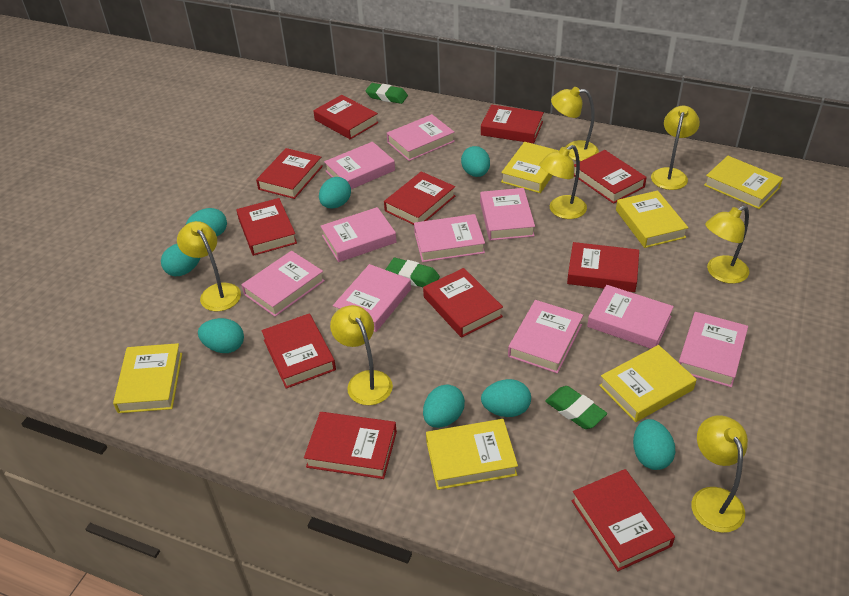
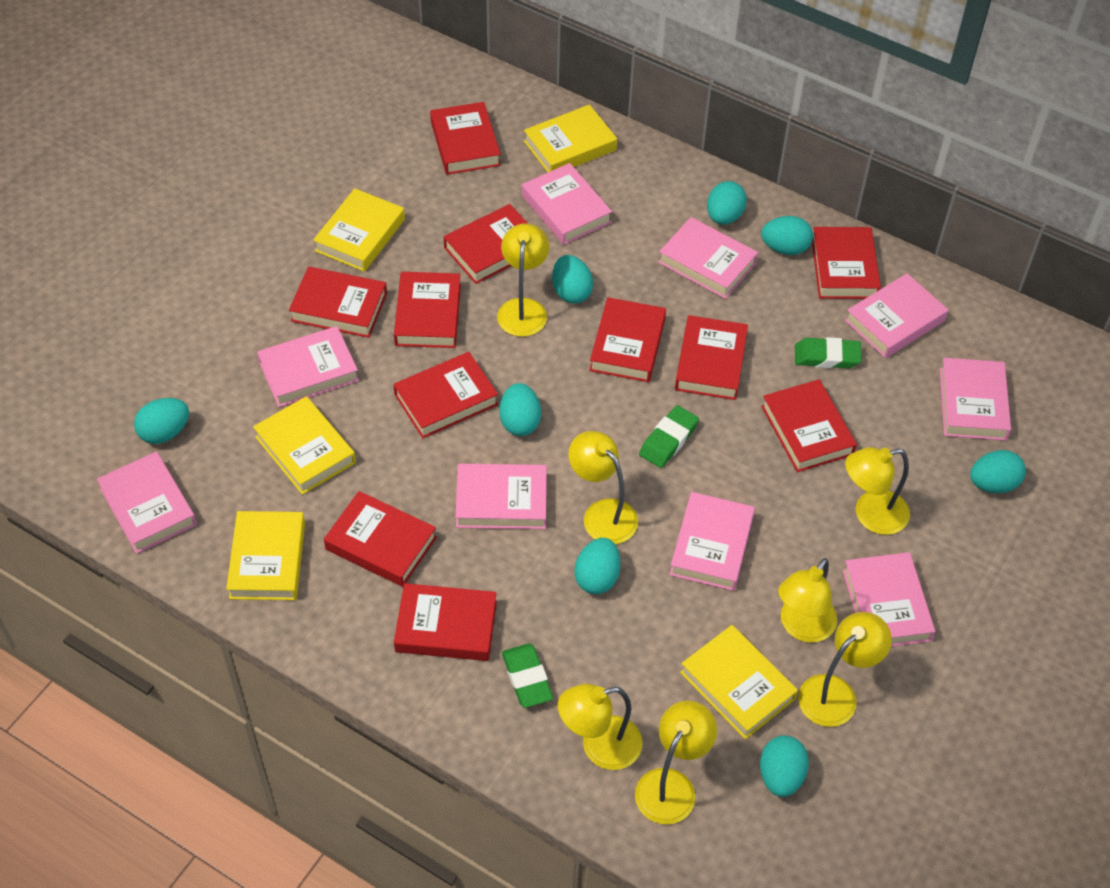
pink book: 10 -> 9
yellow book: 6 -> 5

